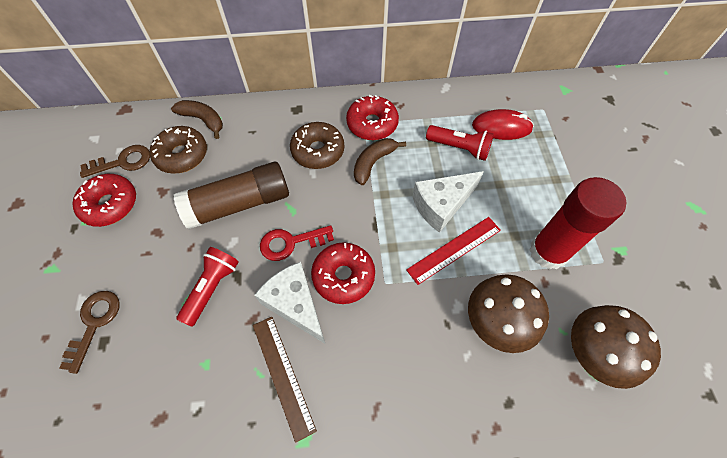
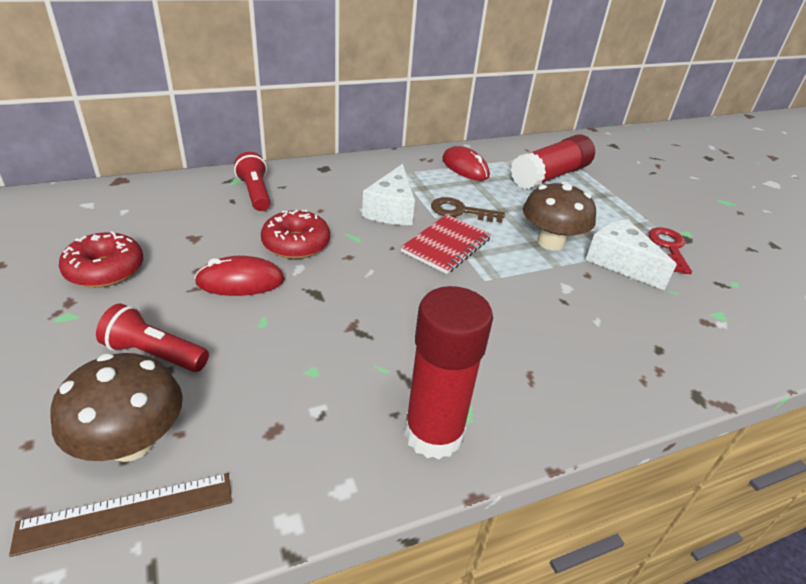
brown banana: 2 -> 0
brown donut: 2 -> 0
brown glue stick: 1 -> 0
brown key: 2 -> 1
red donut: 3 -> 2
red glue stick: 1 -> 2
red mouse: 1 -> 2
red notebook: 0 -> 1
red ruler: 1 -> 0

